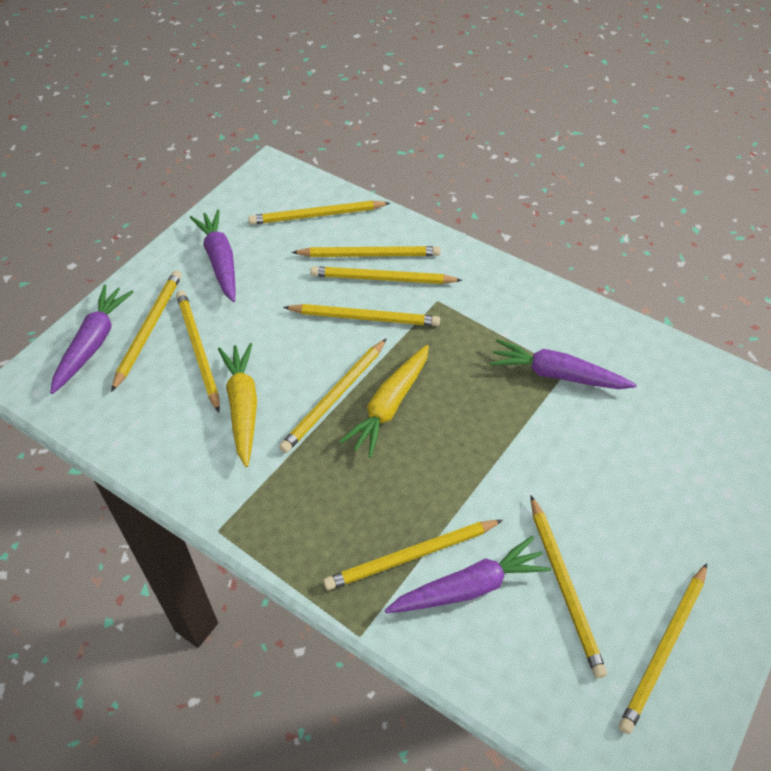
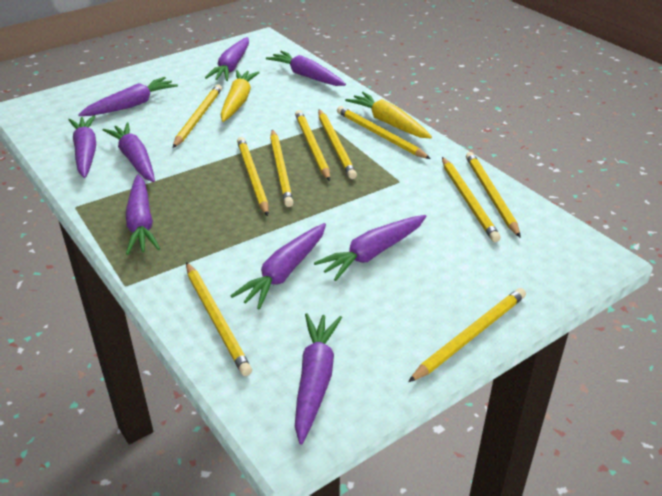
purple carrot: 4 -> 9

